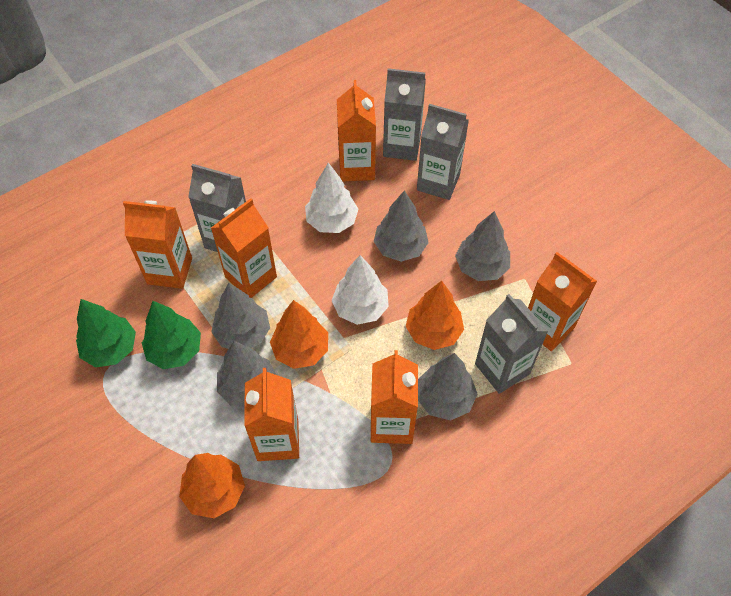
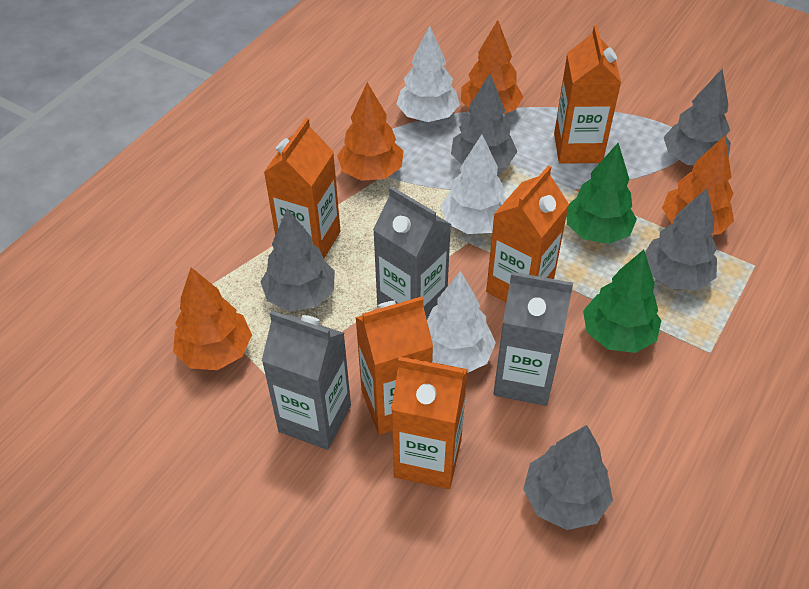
grey carton: 4 -> 3
orange carton: 6 -> 5
orange tree: 3 -> 4
white tree: 2 -> 3

